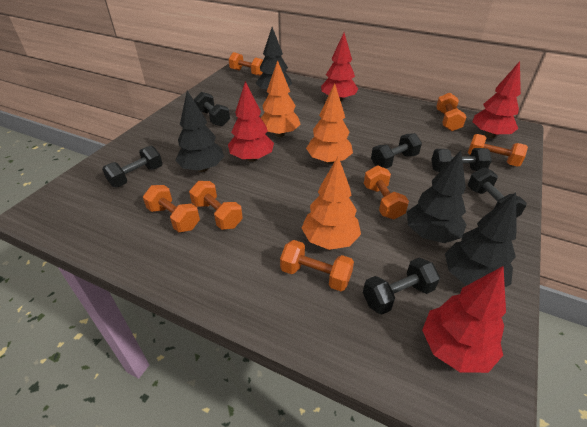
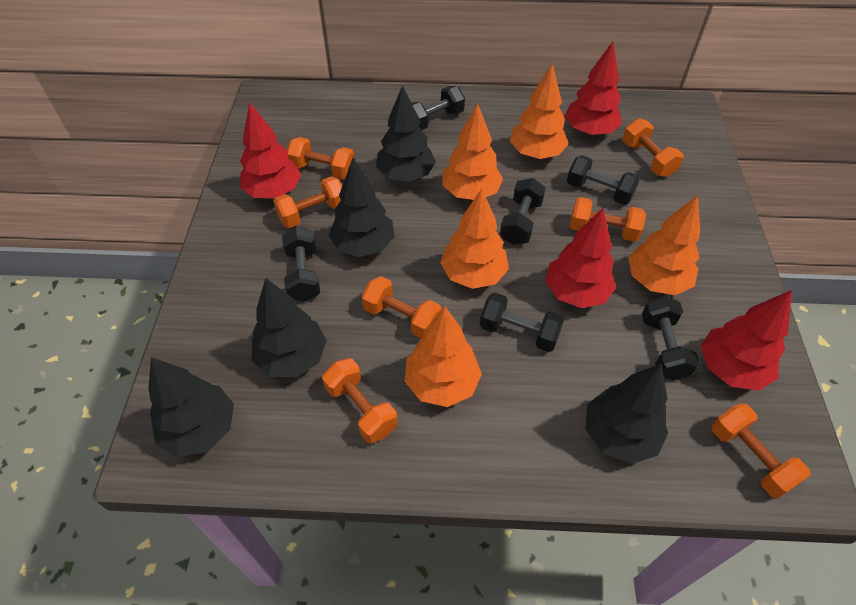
black tree: 4 -> 5
orange tree: 3 -> 5

